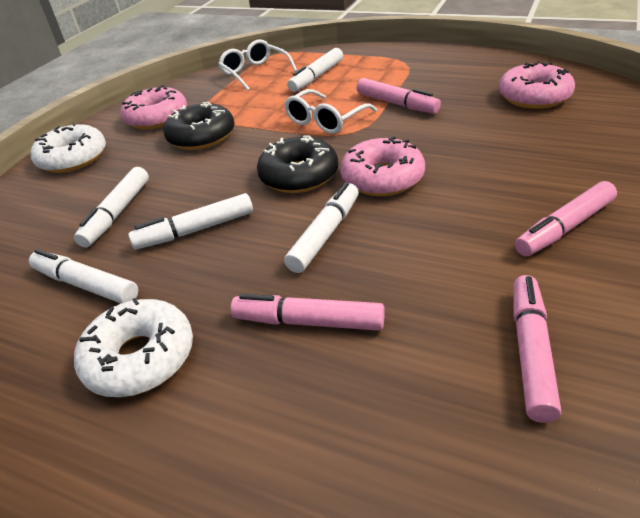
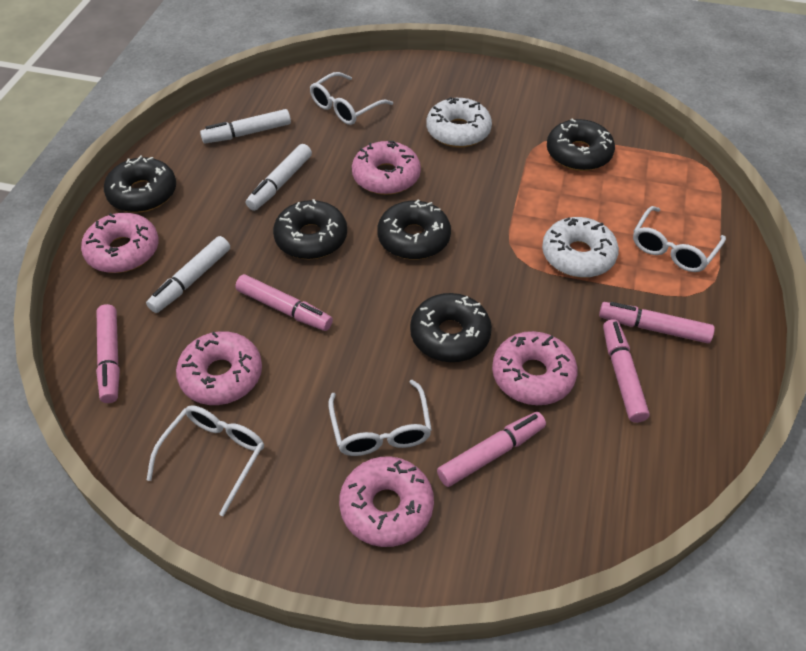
black donut: 2 -> 5
pink donut: 3 -> 5
pink marker: 4 -> 5
white glasses: 2 -> 4
white marker: 5 -> 3

